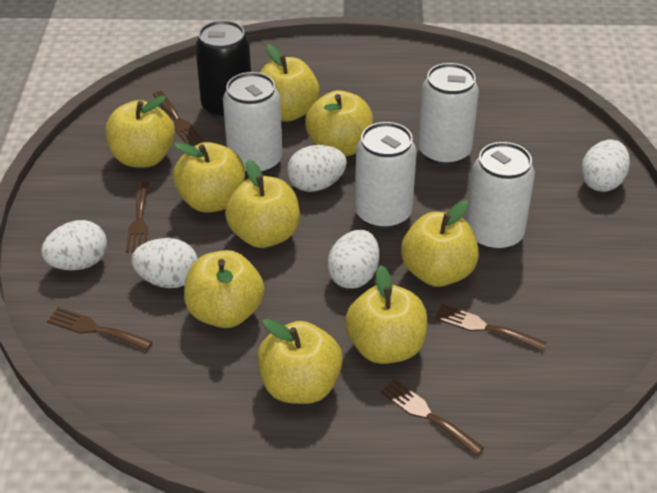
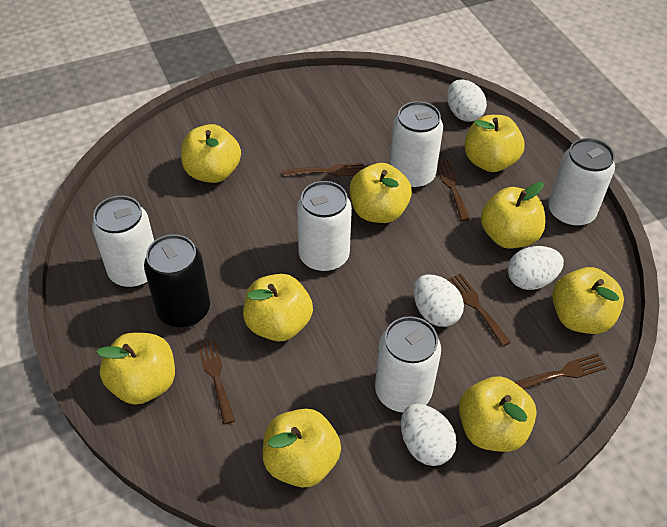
white can: 4 -> 5
white egg: 5 -> 4

